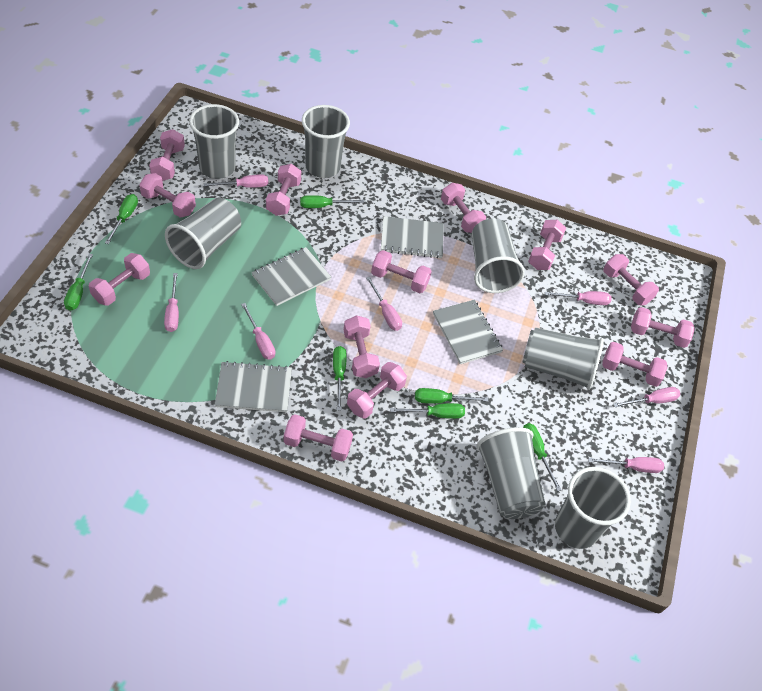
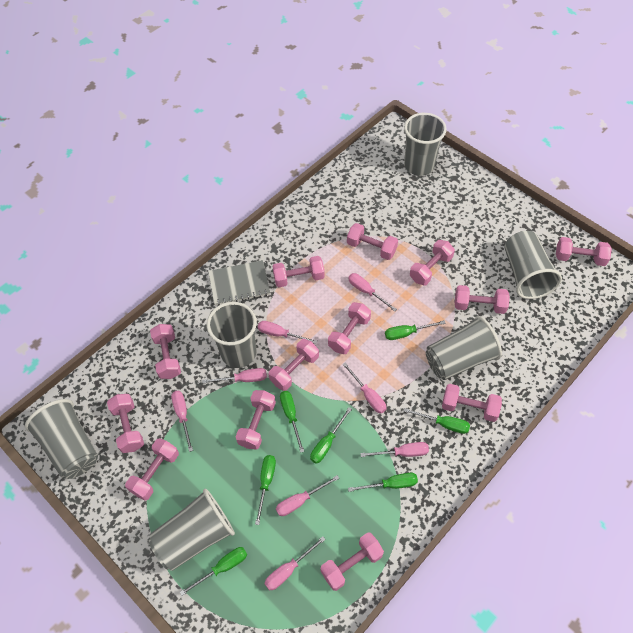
grey cup: 7 -> 6
grey notebook: 4 -> 1
pink screwdriver: 7 -> 8

